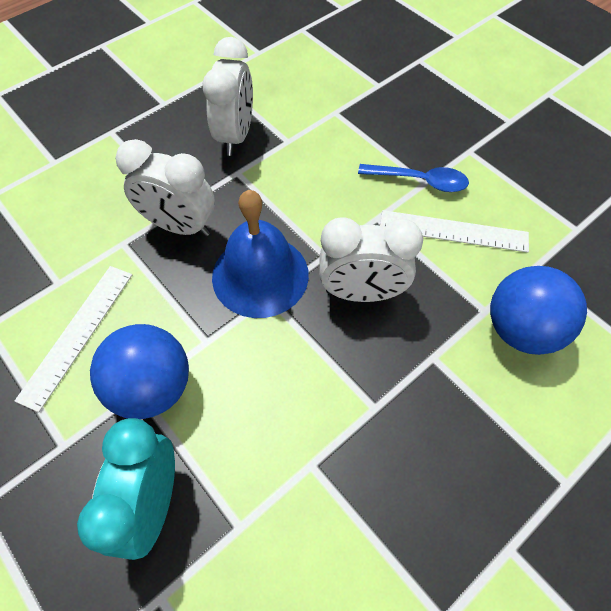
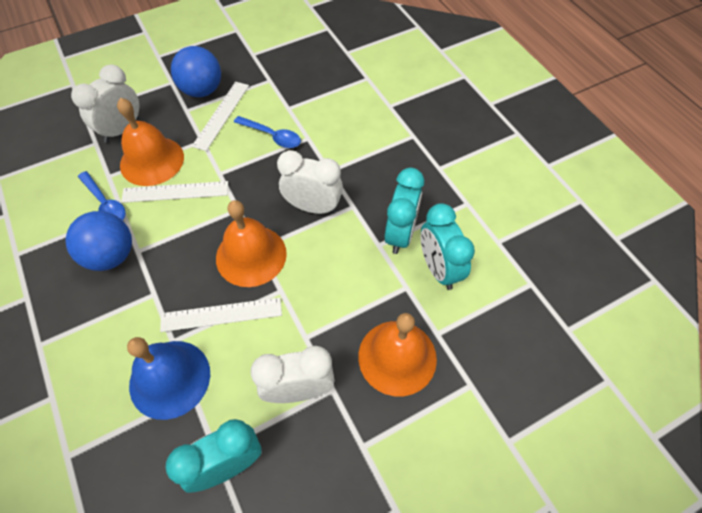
blue spoon: 1 -> 2
orange bell: 0 -> 3
turquoise clock: 1 -> 3
white ruler: 2 -> 3

